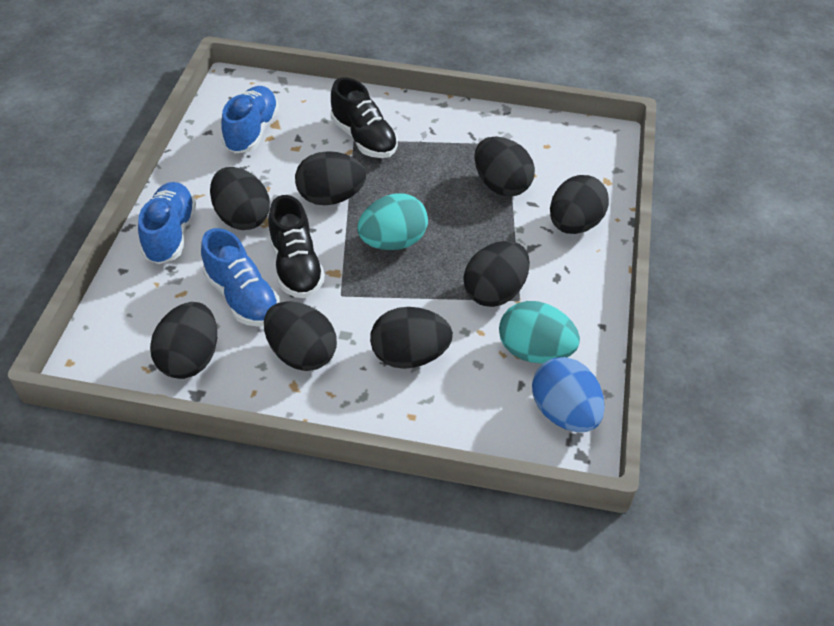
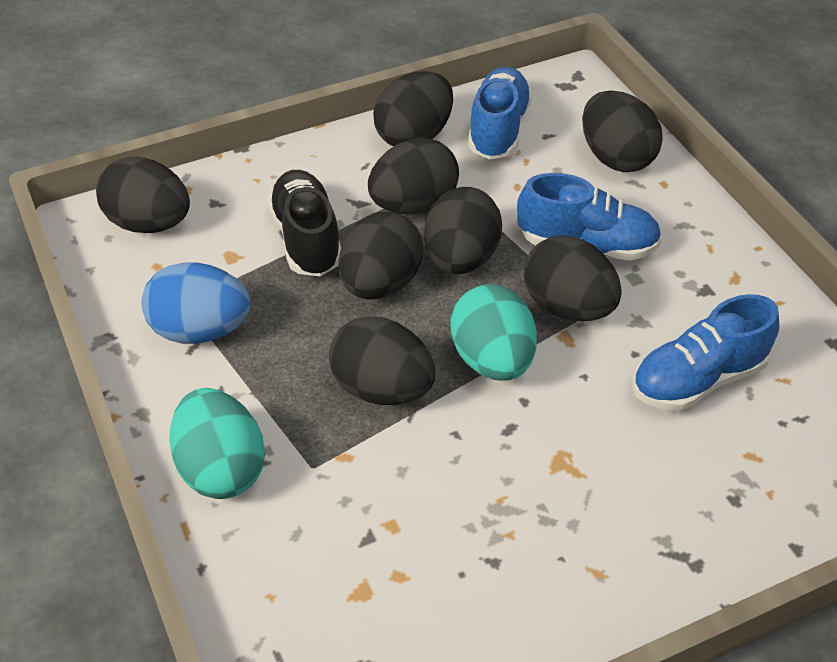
black shoe: 2 -> 1

